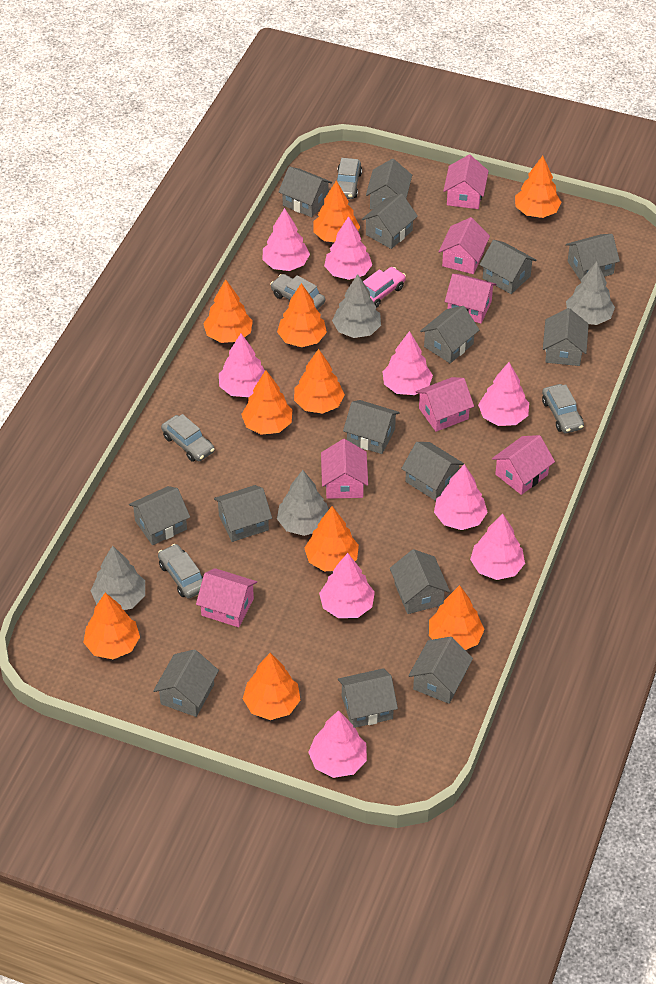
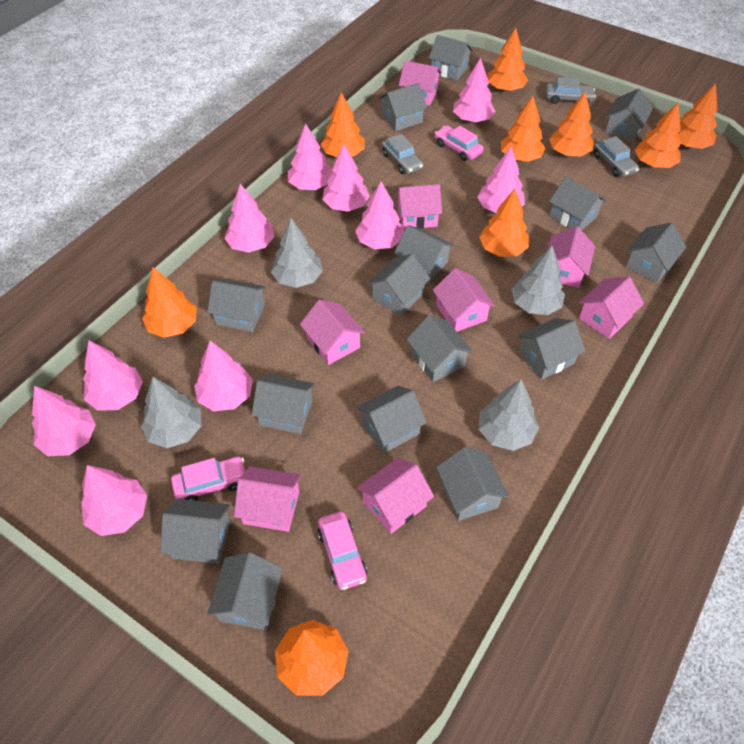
grey car: 5 -> 3
orange tree: 10 -> 9
pink car: 1 -> 3
pink house: 7 -> 8
pink tree: 9 -> 10

